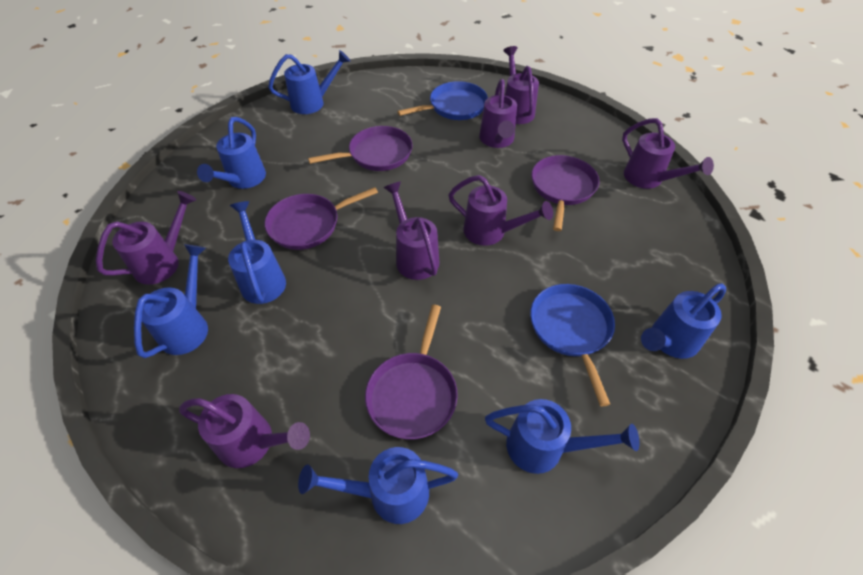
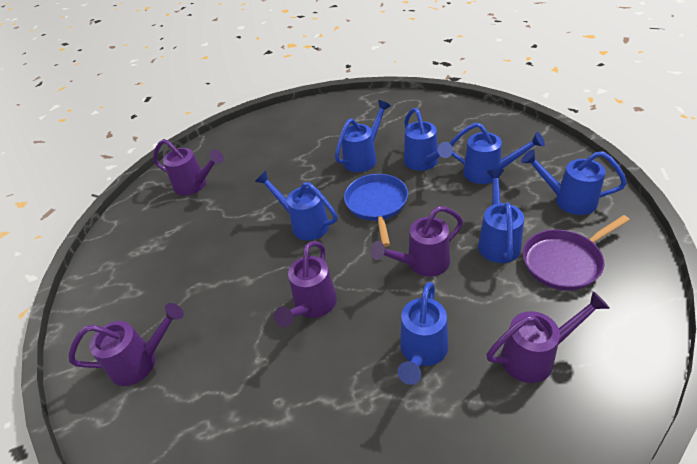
blue pan: 2 -> 1
purple pan: 4 -> 1
purple watering can: 7 -> 5

